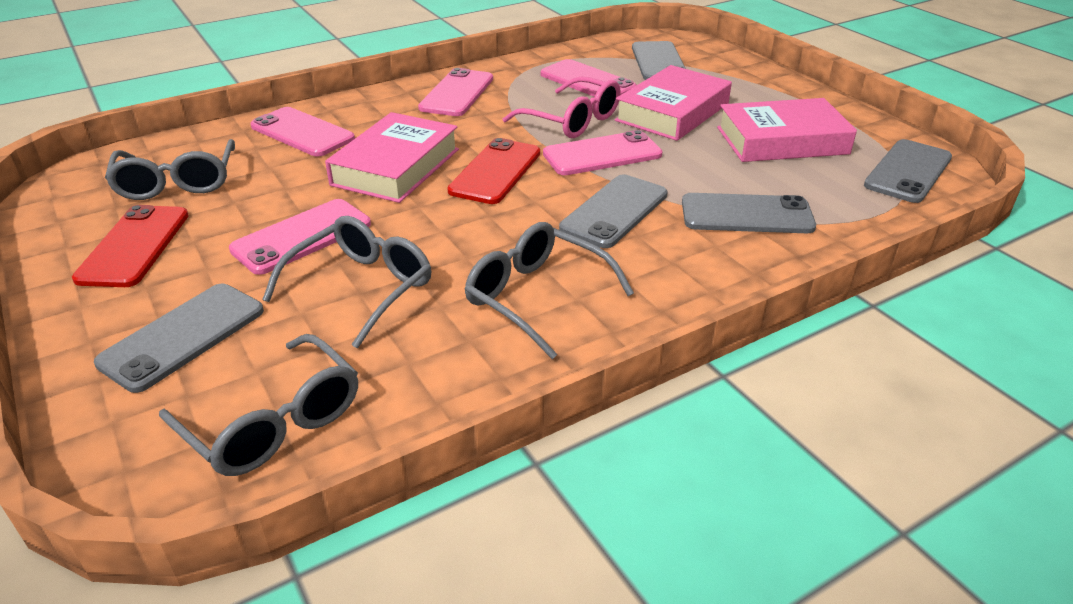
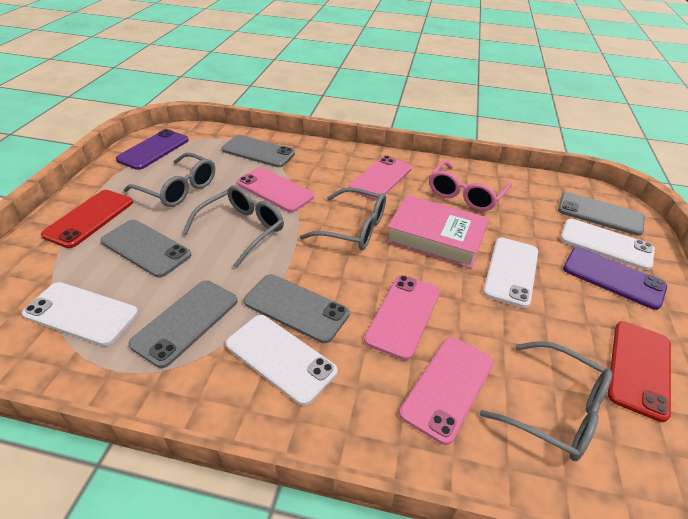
pink book: 3 -> 1
pink phone: 5 -> 4
purple phone: 0 -> 2
white phone: 0 -> 4

